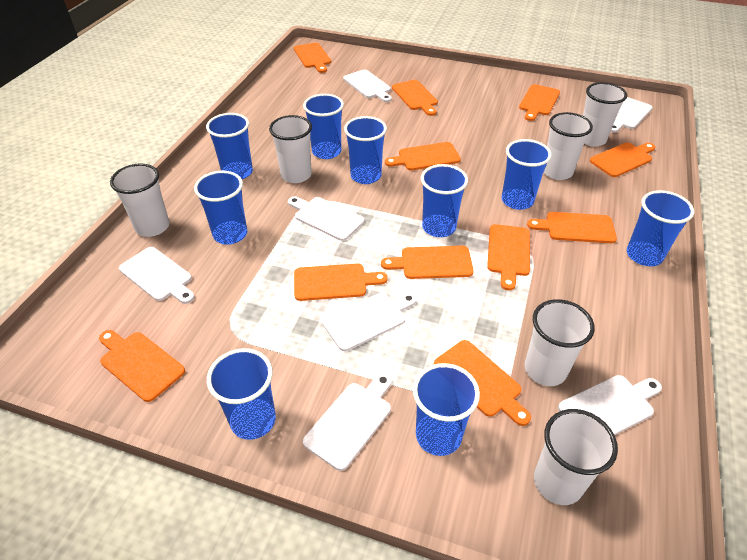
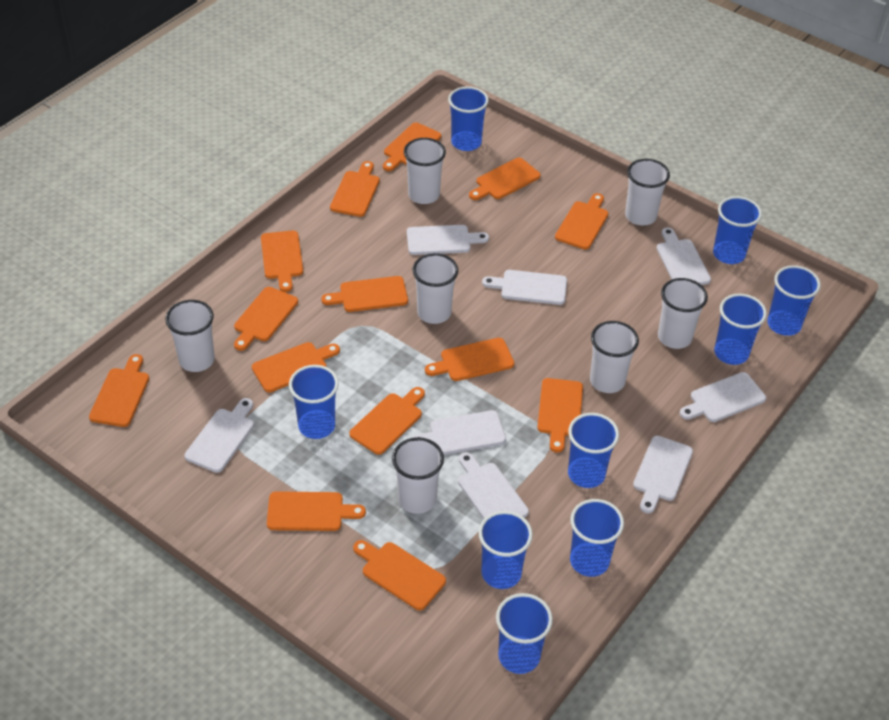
orange cutting board: 11 -> 14
white cup: 6 -> 7
white cutting board: 7 -> 8

